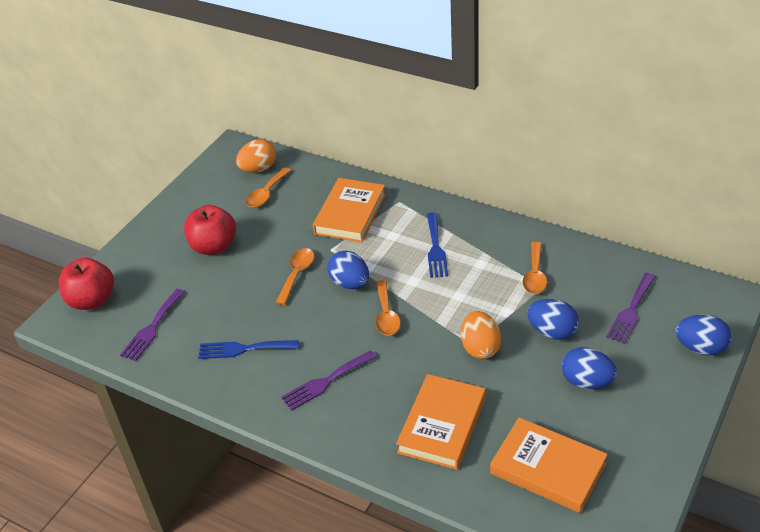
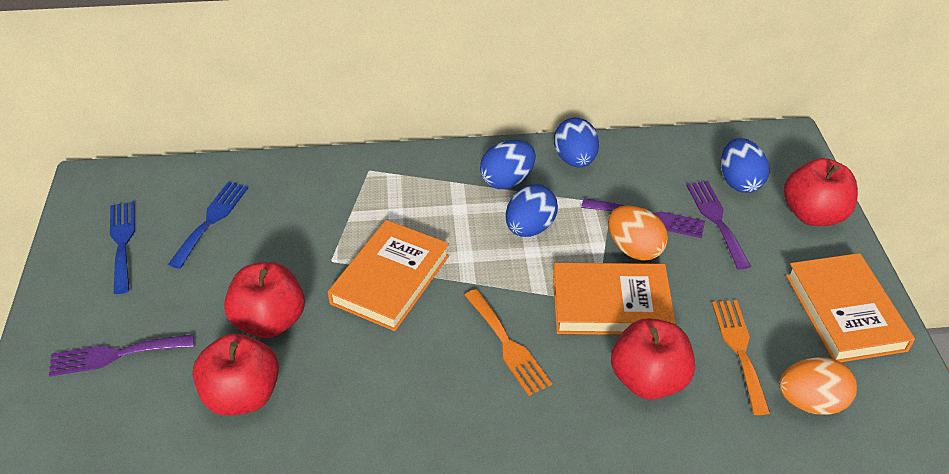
orange fork: 0 -> 2
orange spoon: 4 -> 0
red apple: 2 -> 4

